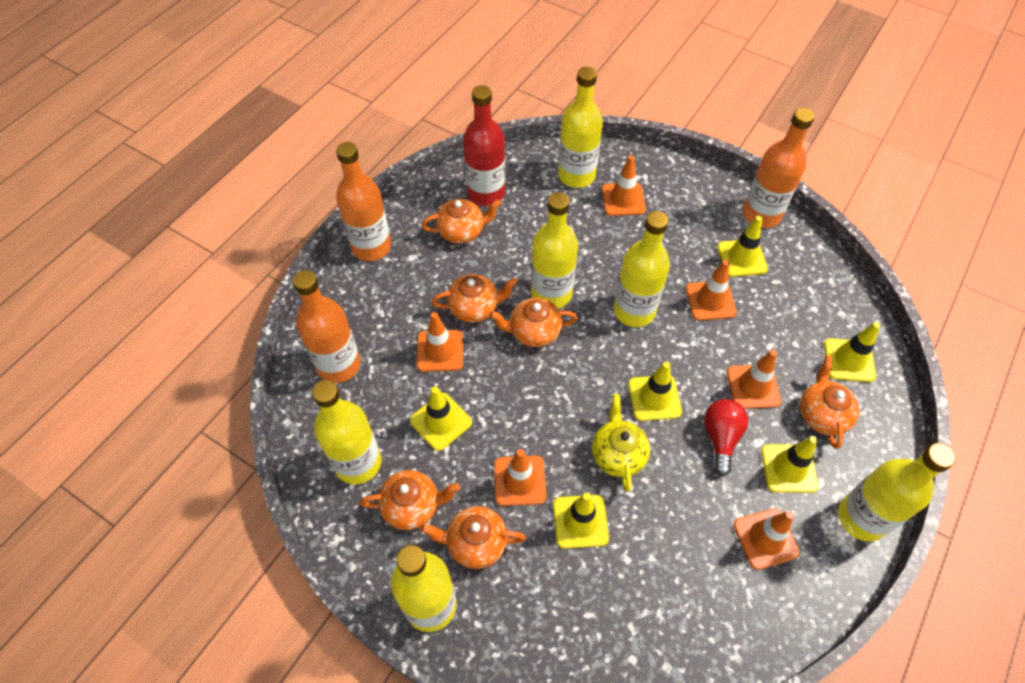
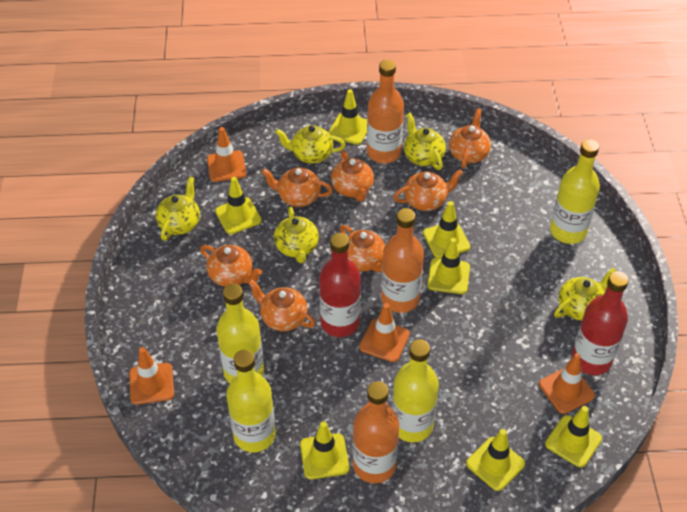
orange teapot: 6 -> 7
orange traffic cone: 6 -> 4
red bottle: 1 -> 2
red light bulb: 1 -> 0
yellow bottle: 6 -> 4
yellow teapot: 1 -> 5
yellow traffic cone: 6 -> 7

